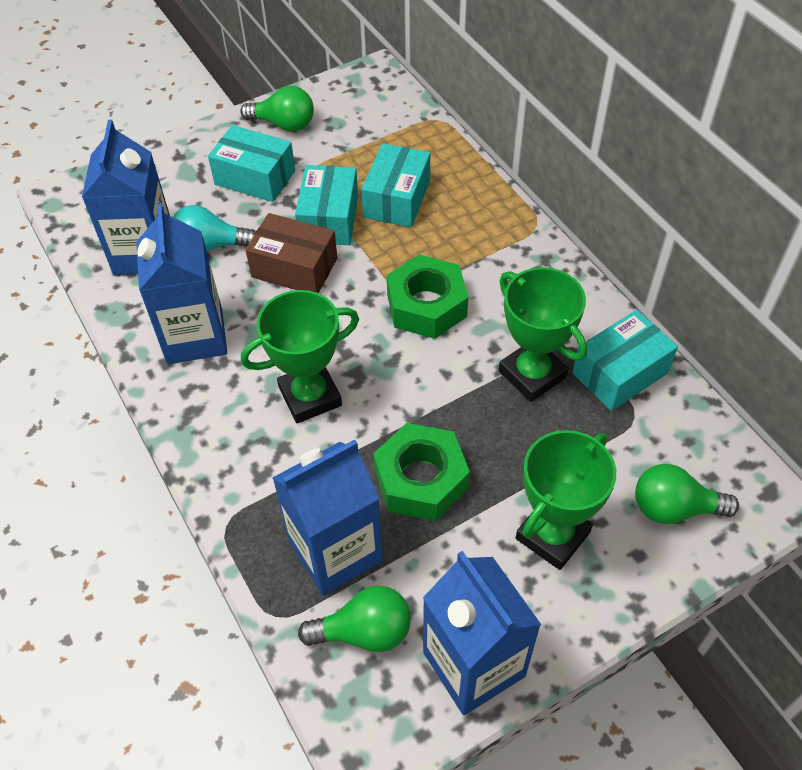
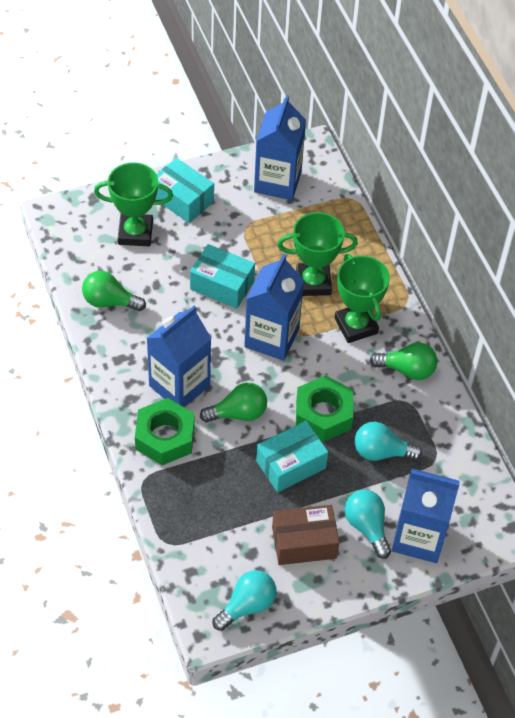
turquoise box: 4 -> 3
turquoise light bulb: 1 -> 3

